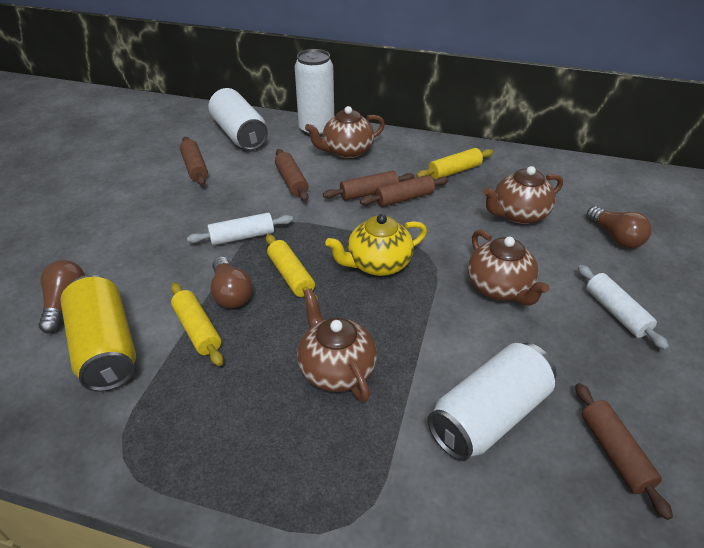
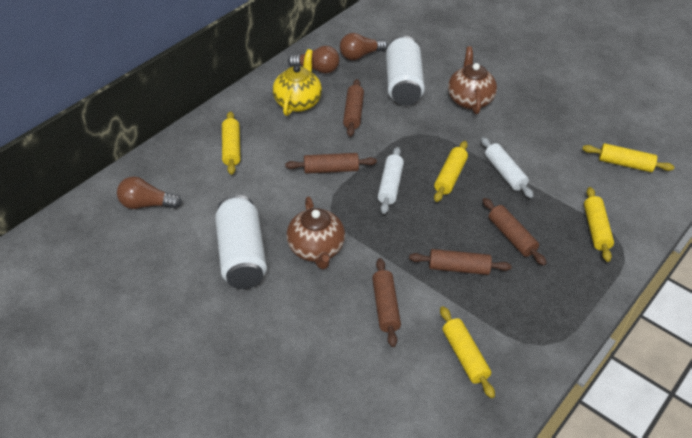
brown teapot: 4 -> 2
white can: 3 -> 2
yellow can: 1 -> 0
yellow rolling pin: 3 -> 5

